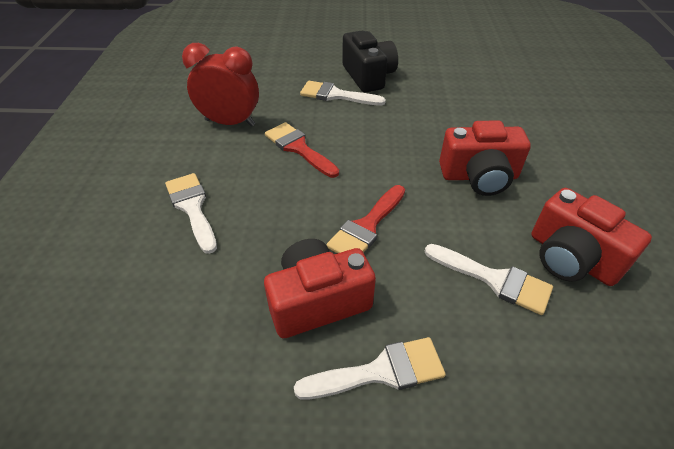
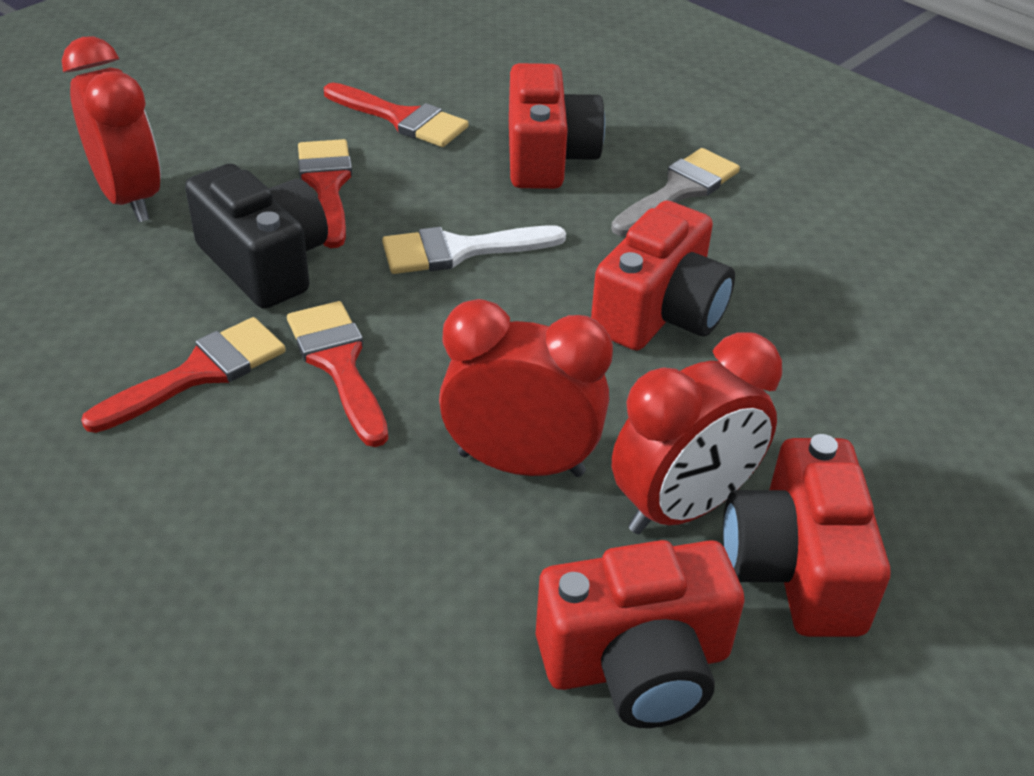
grey brush: 0 -> 1
red brush: 2 -> 4
red camera: 3 -> 4
red clock: 1 -> 3
white brush: 4 -> 1

